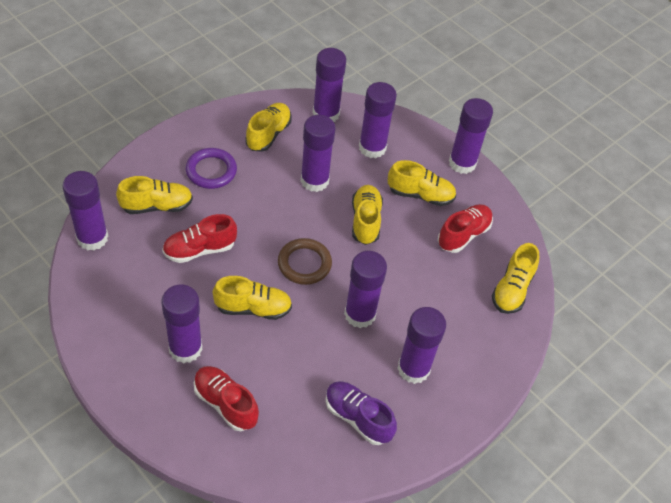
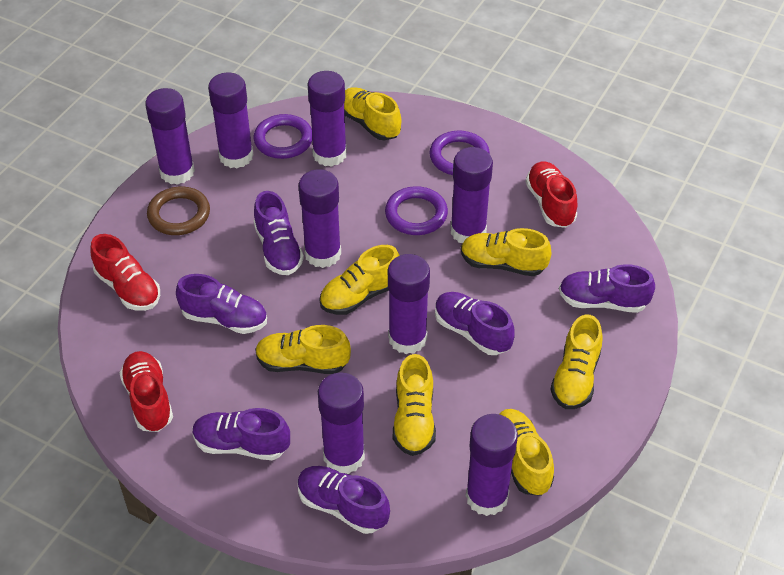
purple ring: 1 -> 3
purple shoe: 1 -> 6
yellow shoe: 6 -> 7

